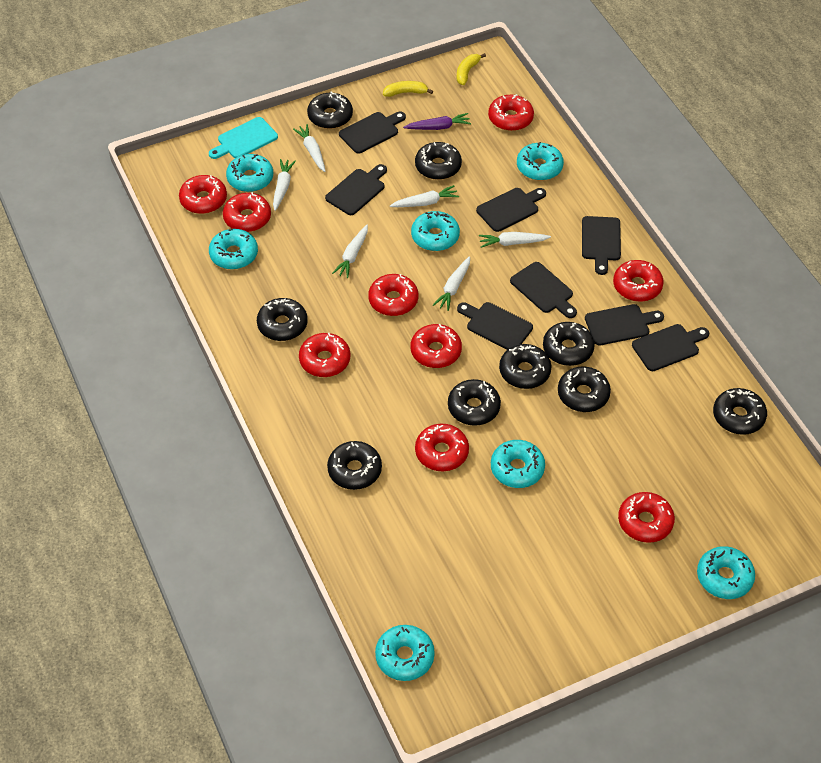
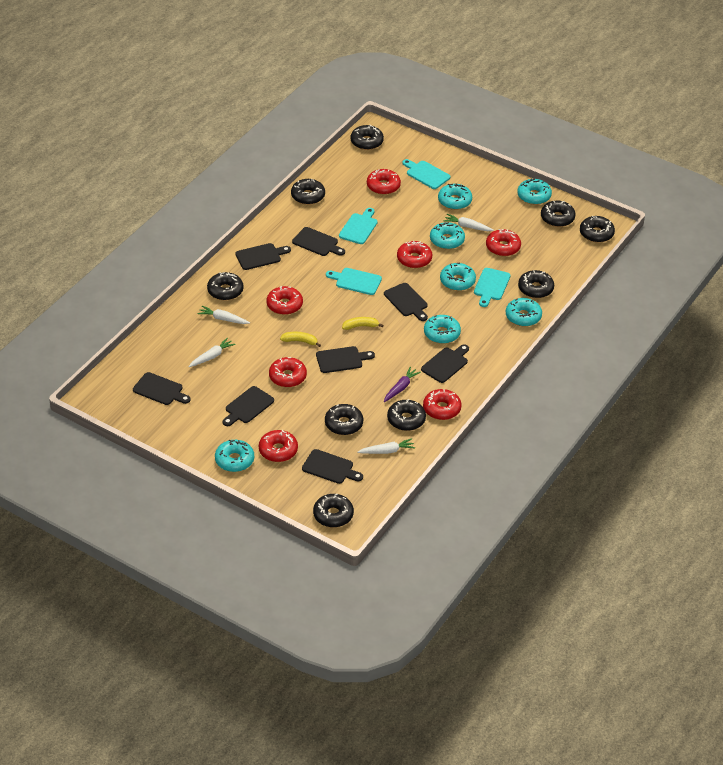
red donut: 9 -> 7
turquoise cutting board: 1 -> 4
white carrot: 6 -> 4

